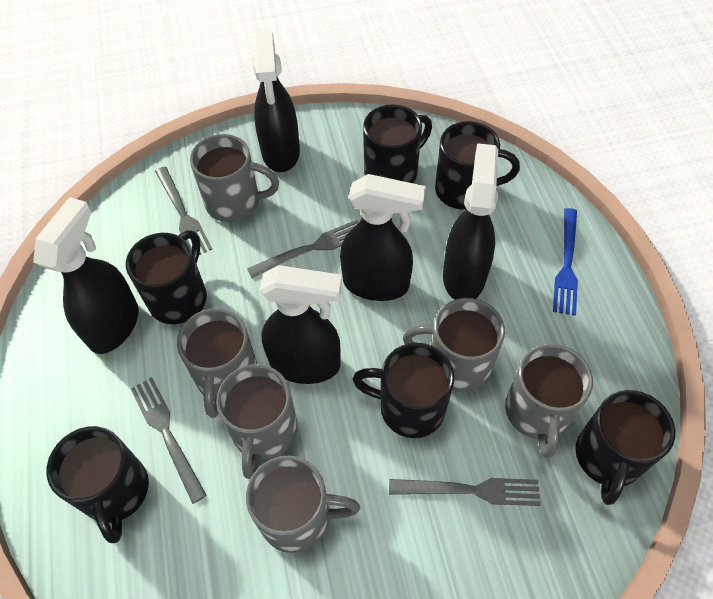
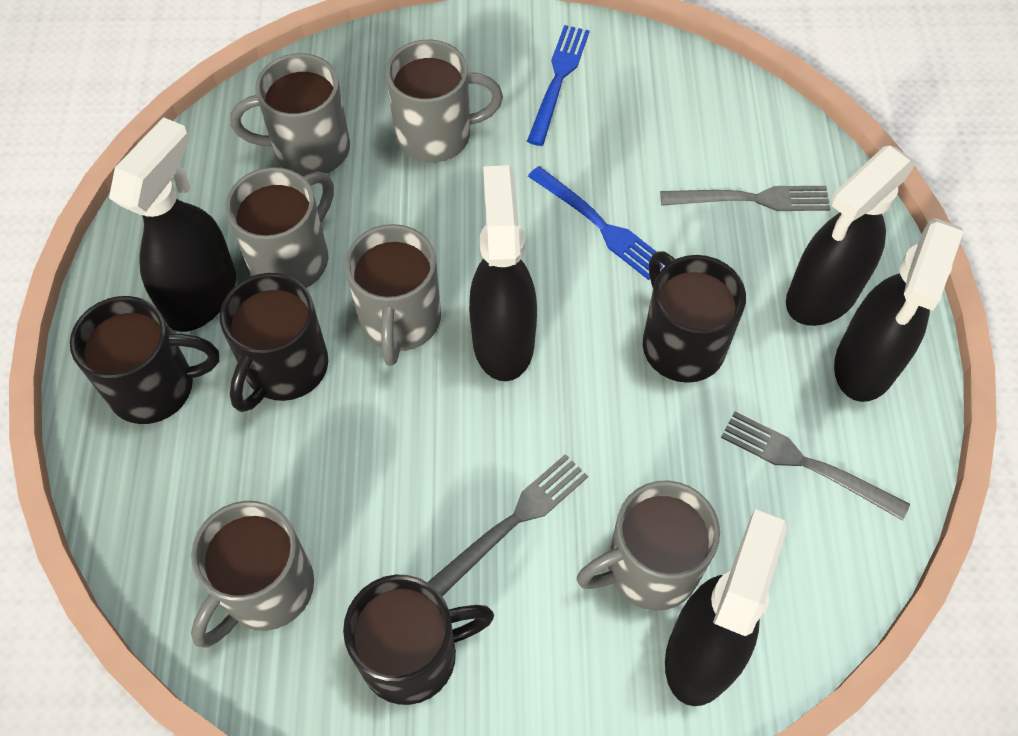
black mug: 6 -> 4
blue fork: 1 -> 2
grey fork: 4 -> 3

